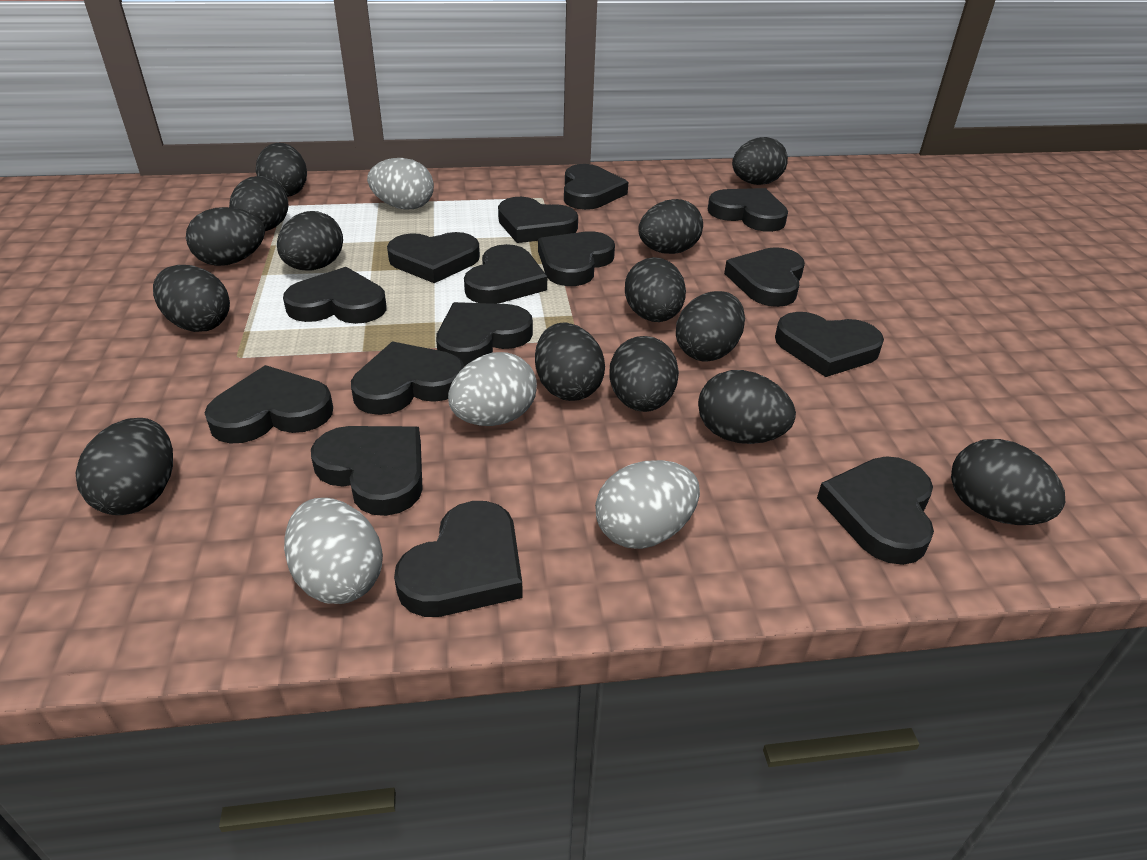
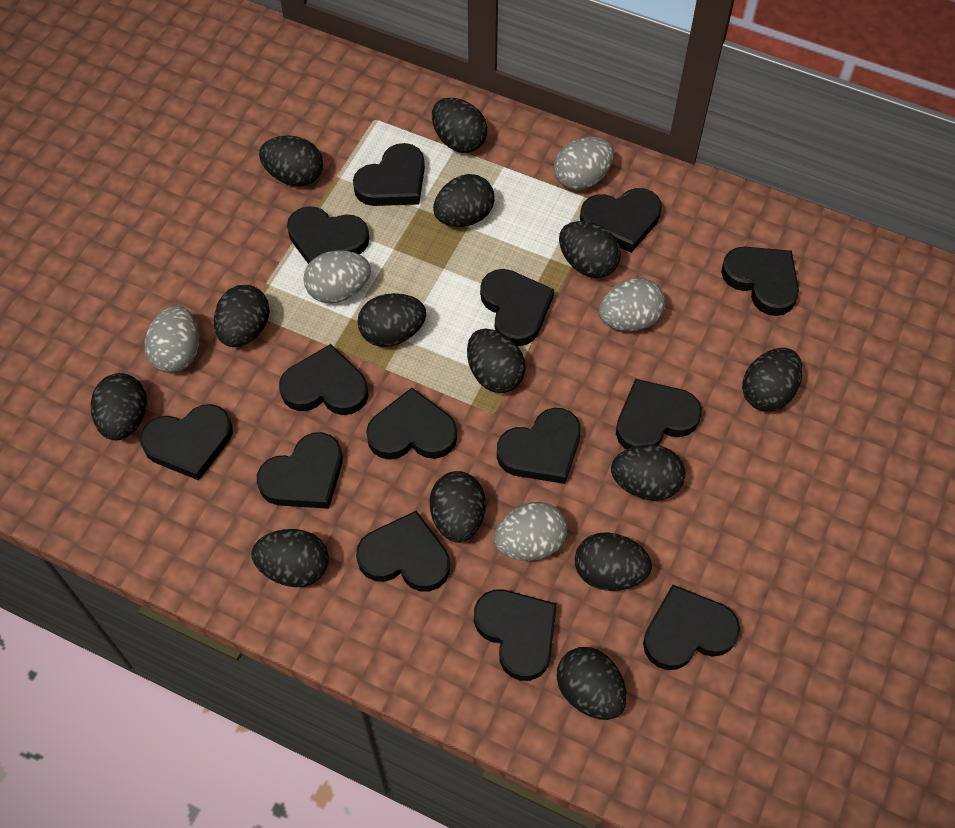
black heart: 15 -> 14
grey egg: 4 -> 5

